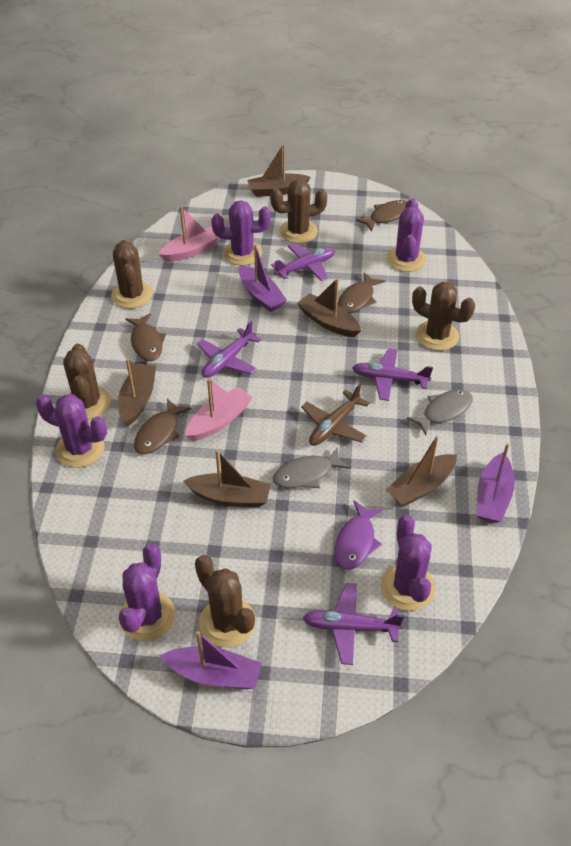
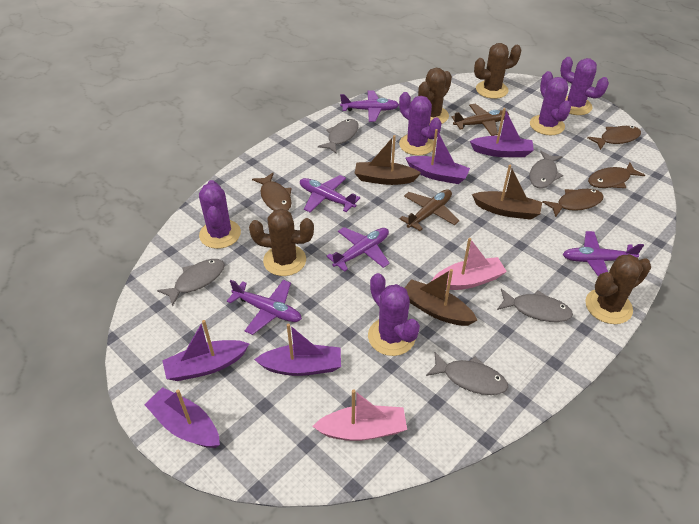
brown boat: 5 -> 3
brown cactus: 5 -> 4
brown plane: 1 -> 2
grey fish: 2 -> 5
purple boat: 3 -> 5
purple fish: 1 -> 0
purple plane: 4 -> 5

